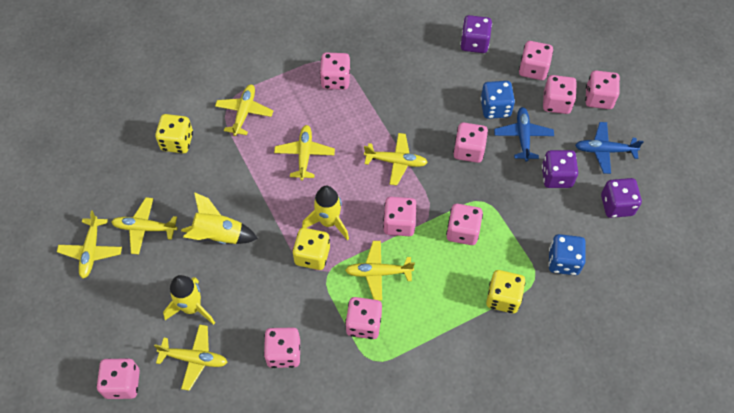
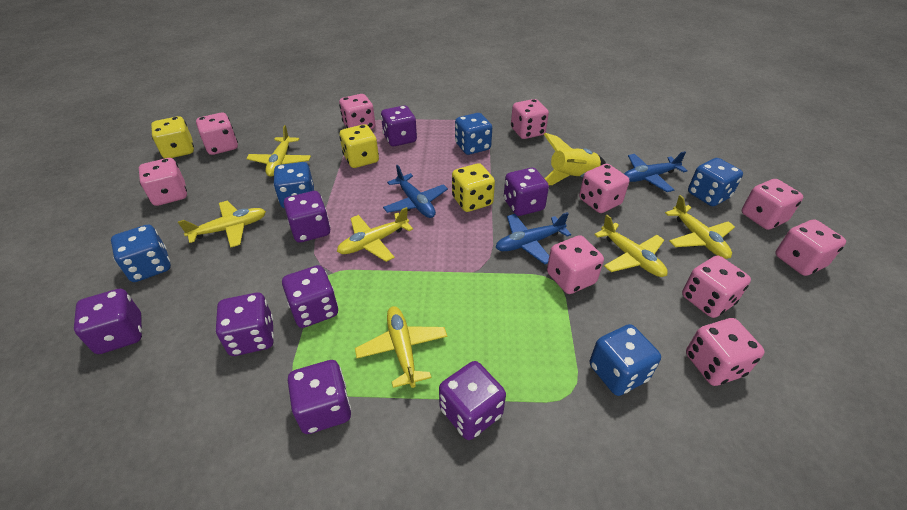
blue dice: 2 -> 5
blue plane: 2 -> 3
purple dice: 3 -> 8
yellow plane: 7 -> 6
yellow rocket: 3 -> 1

